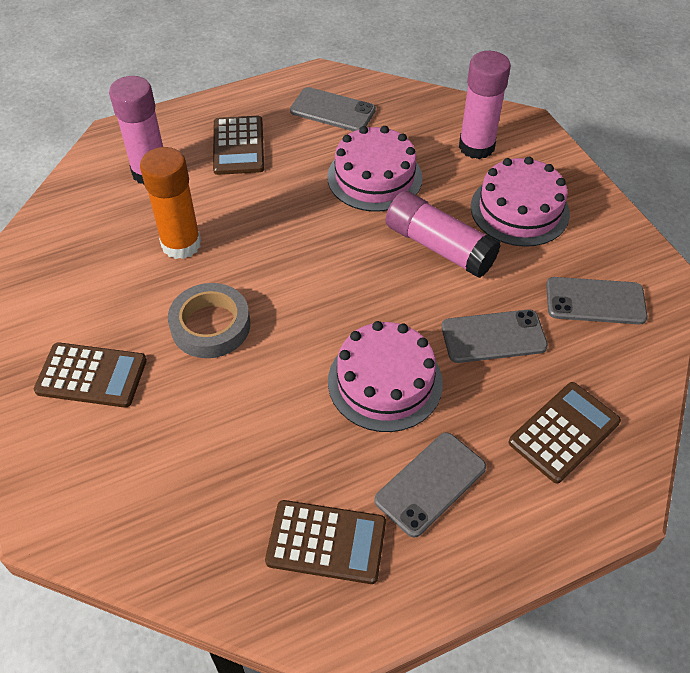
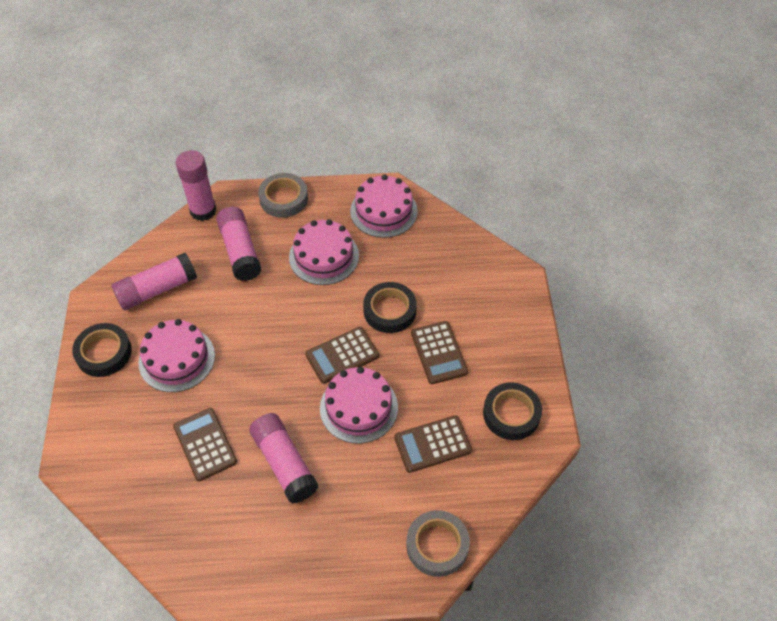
black tape: 0 -> 3
grey phone: 4 -> 0
grey tape: 1 -> 2
orange glue stick: 1 -> 0
pink cake: 3 -> 4
pink glue stick: 3 -> 4

